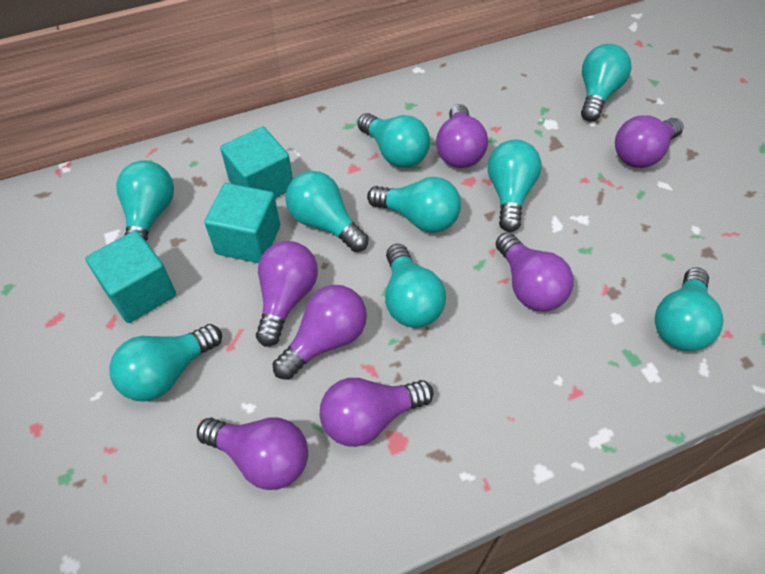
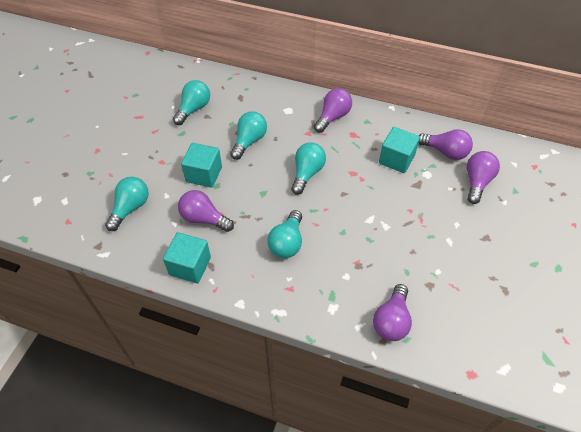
purple light bulb: 7 -> 5
turquoise light bulb: 9 -> 5

